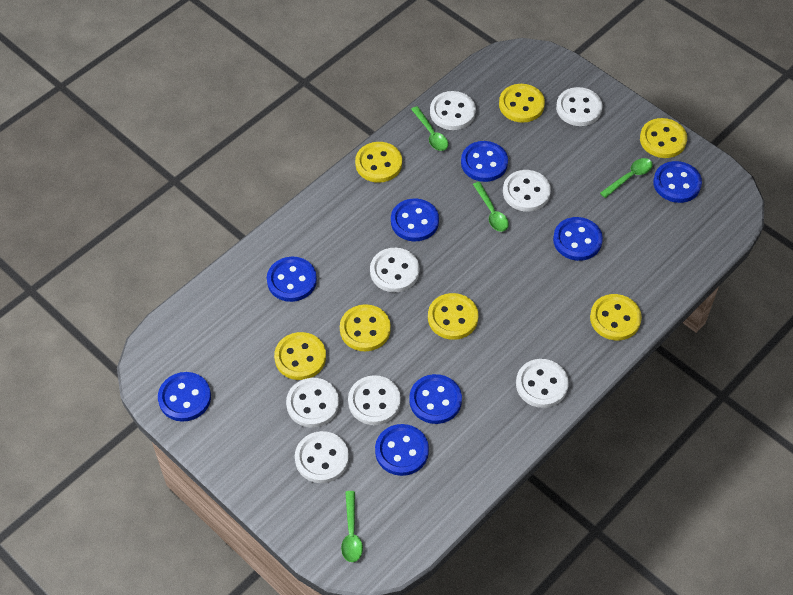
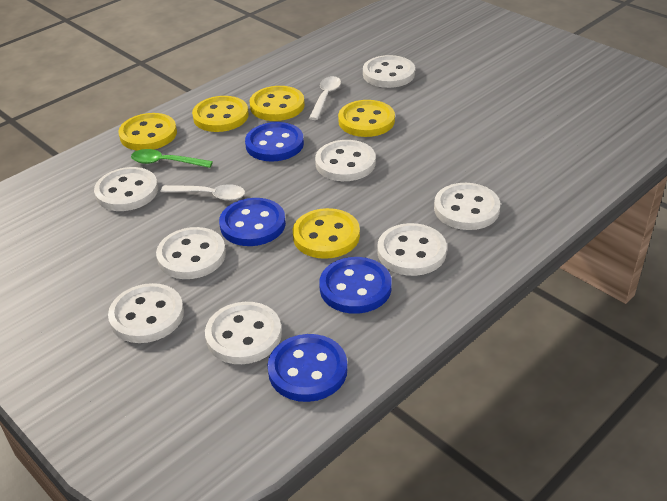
blue button: 8 -> 4
green spoon: 4 -> 1
white spoon: 0 -> 2
yellow button: 7 -> 5

